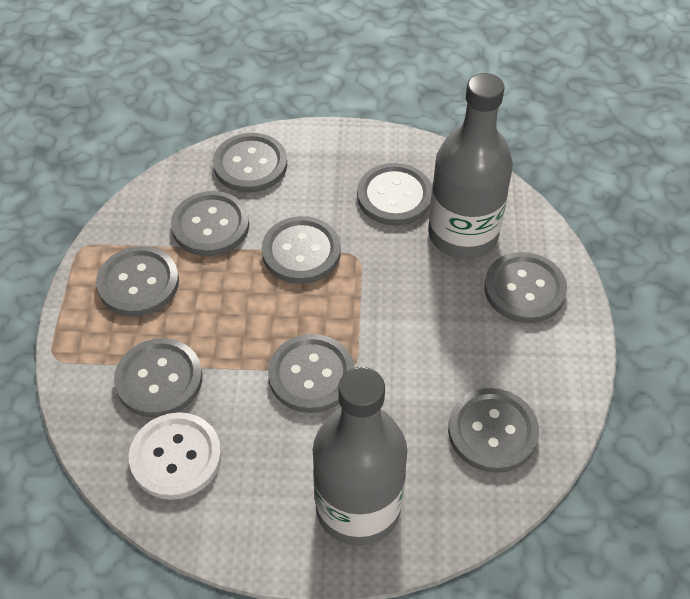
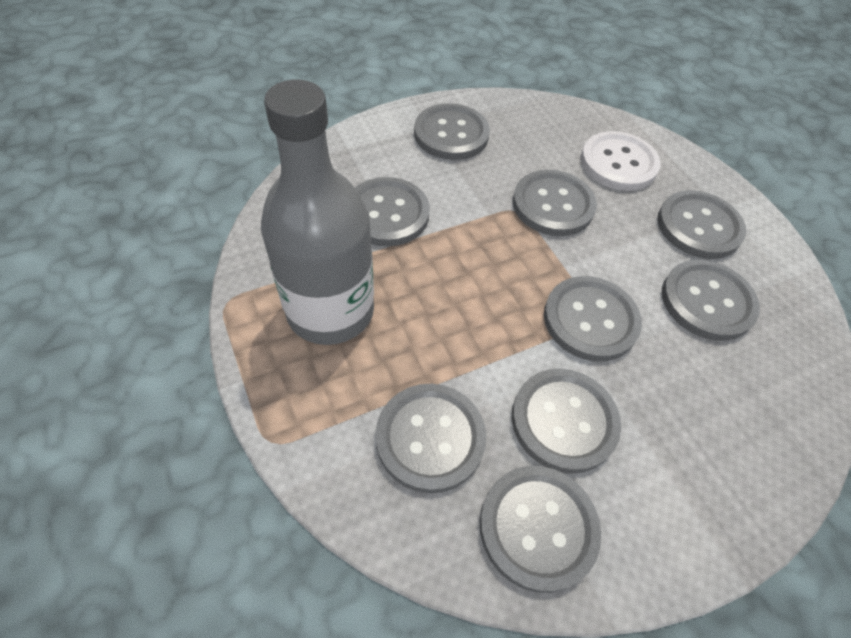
grey bottle: 2 -> 1

